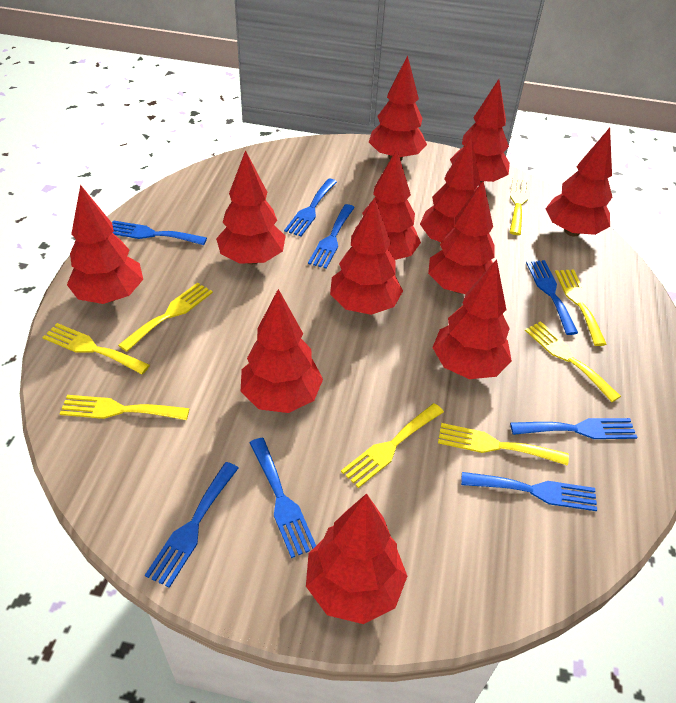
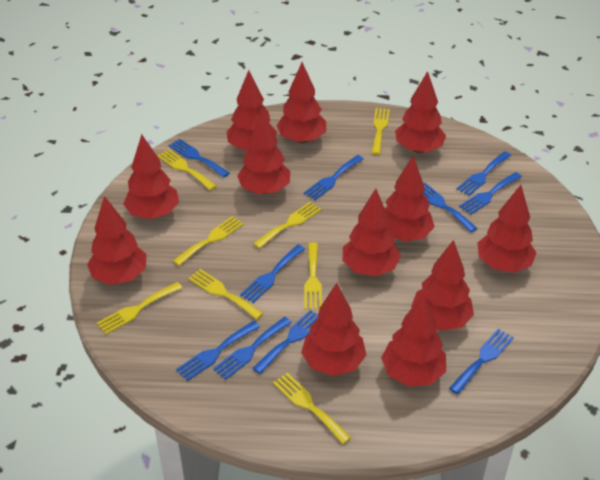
blue fork: 8 -> 10

